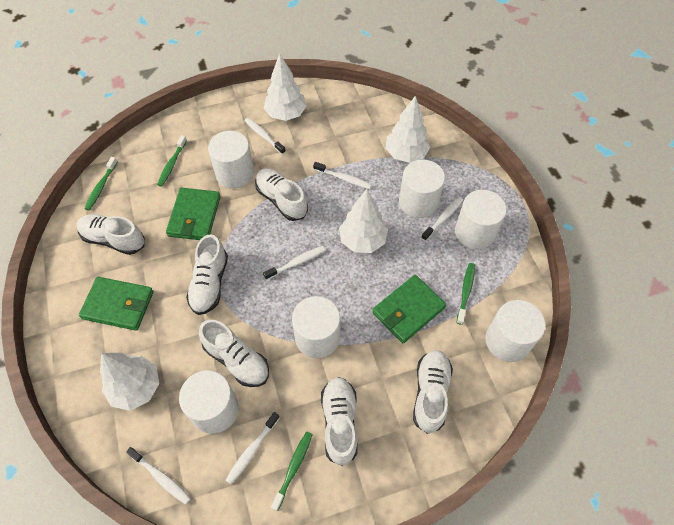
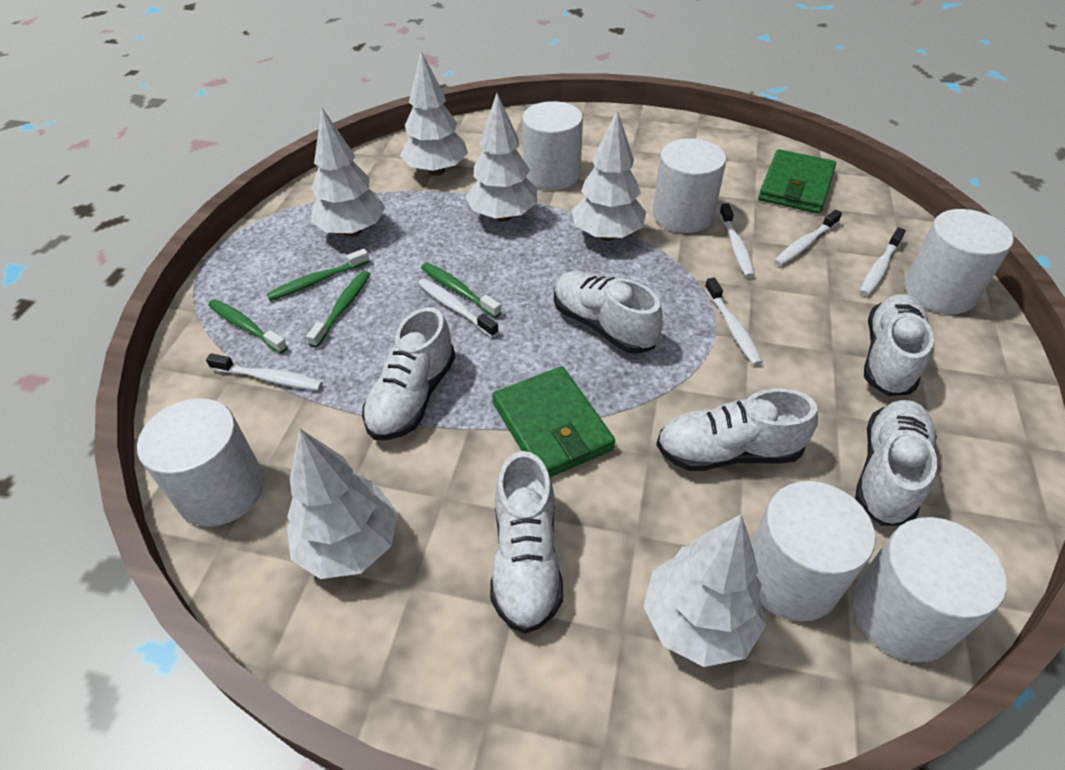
green wallet: 3 -> 2
white tree: 4 -> 6

